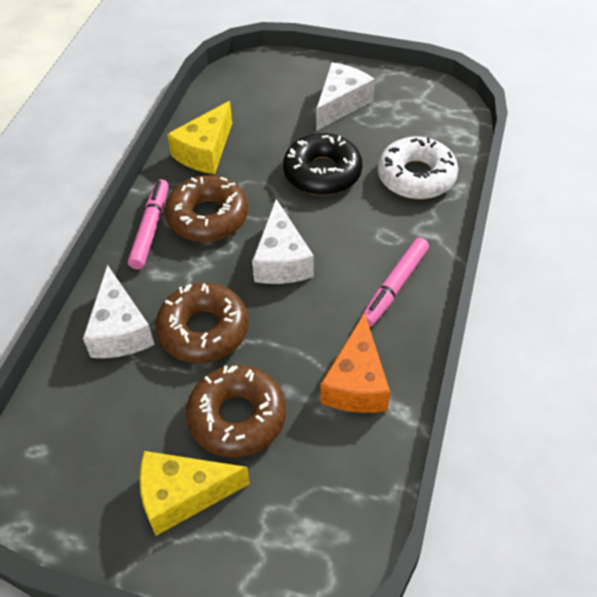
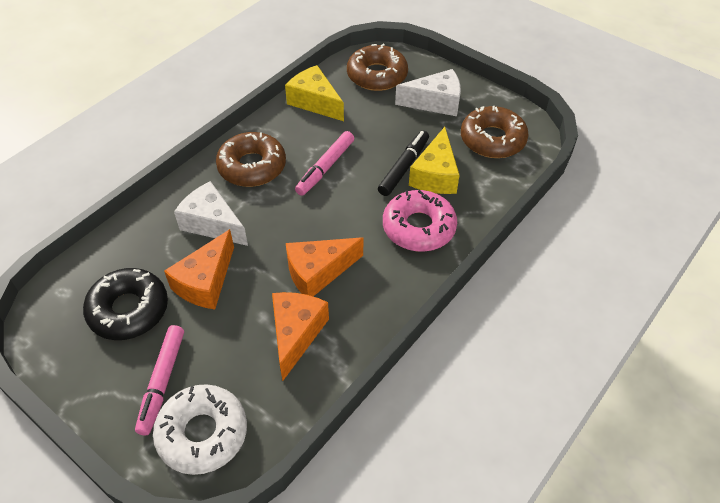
black marker: 0 -> 1
orange cheese: 1 -> 3
pink donut: 0 -> 1
white cheese: 3 -> 2

